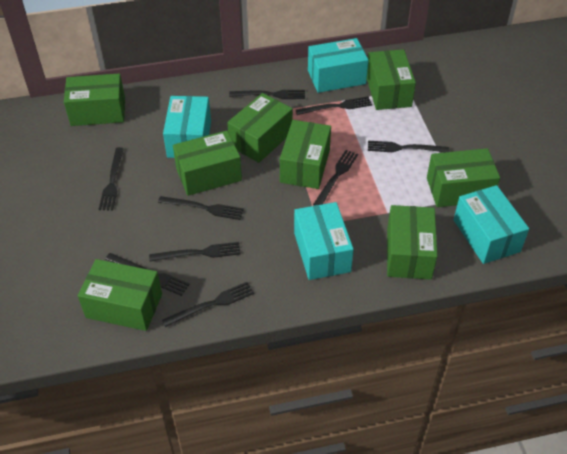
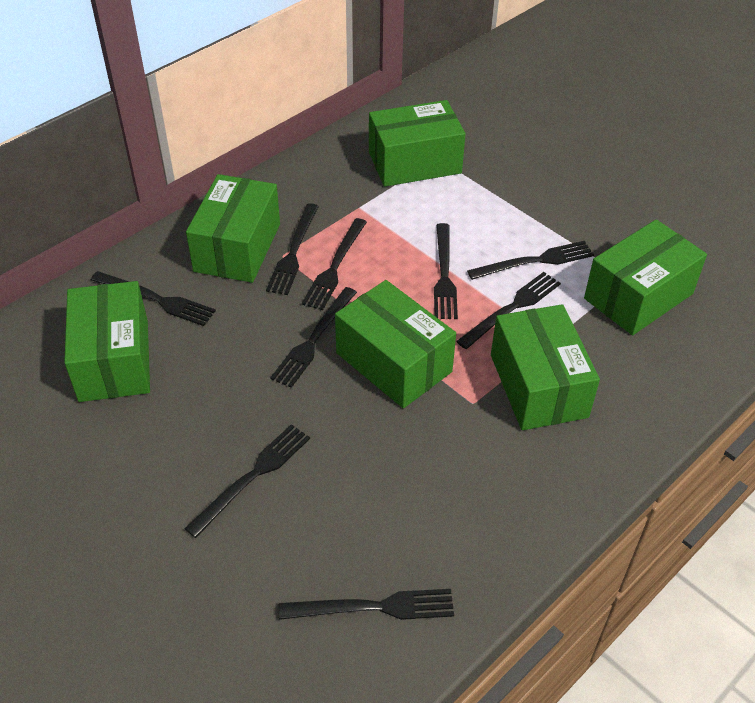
green box: 8 -> 6
turquoise box: 4 -> 0

